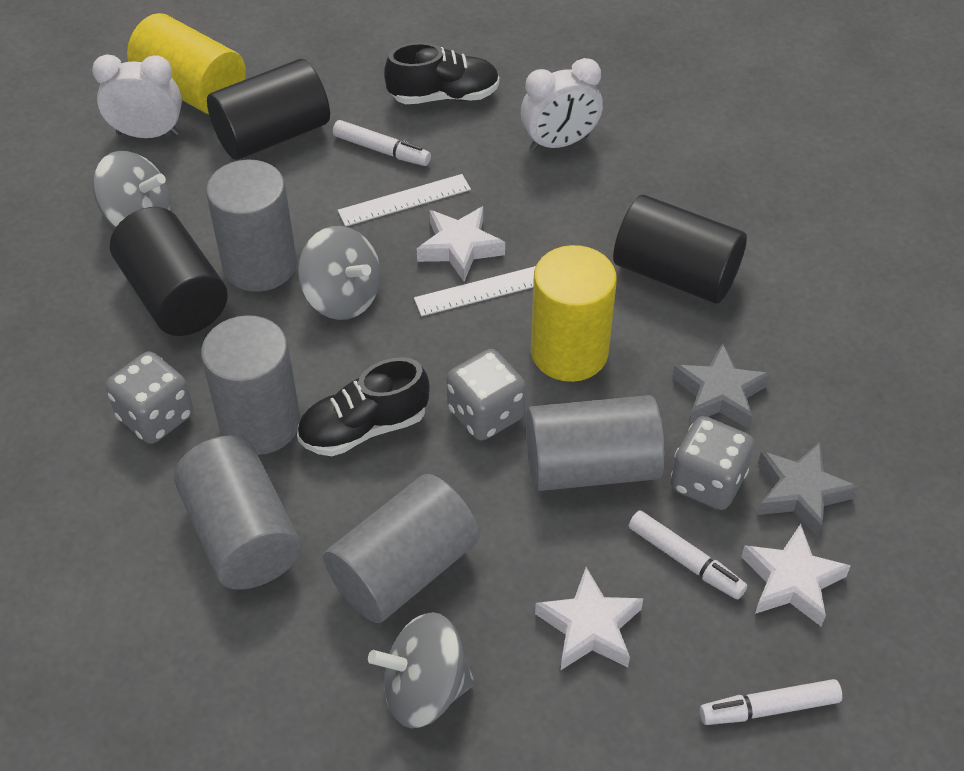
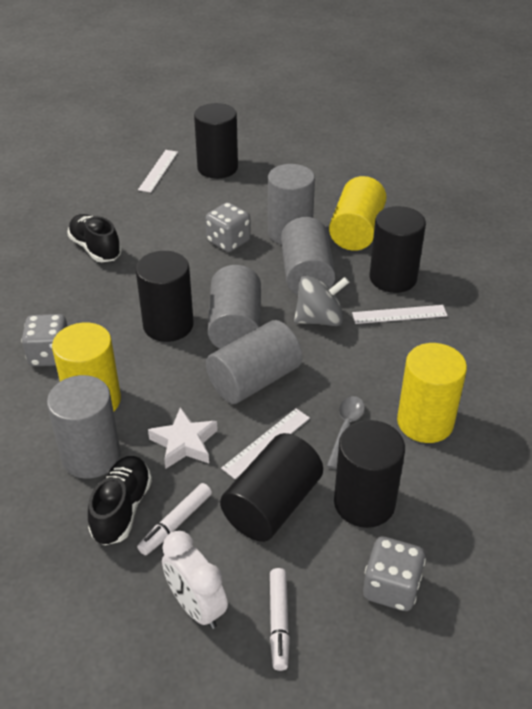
black cylinder: 3 -> 5
grey spinning top: 3 -> 1
grey spoon: 0 -> 1
grey star: 2 -> 0
white clock: 2 -> 1
white marker: 3 -> 2
white ruler: 2 -> 3
white star: 3 -> 1
yellow cylinder: 2 -> 3

